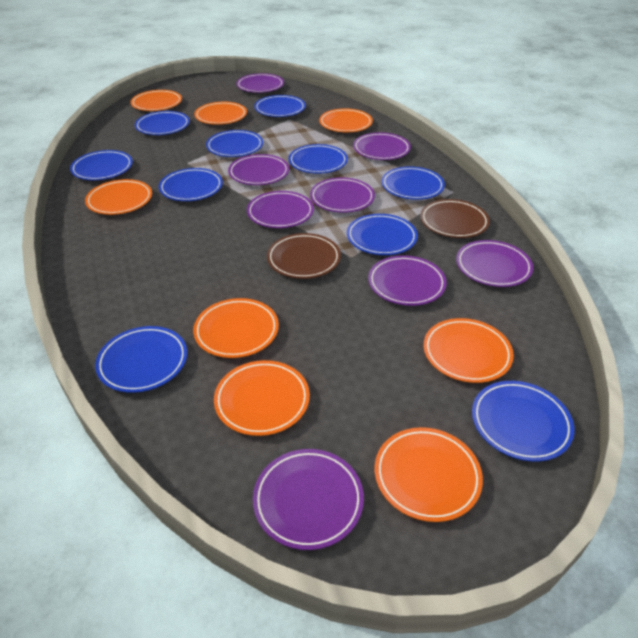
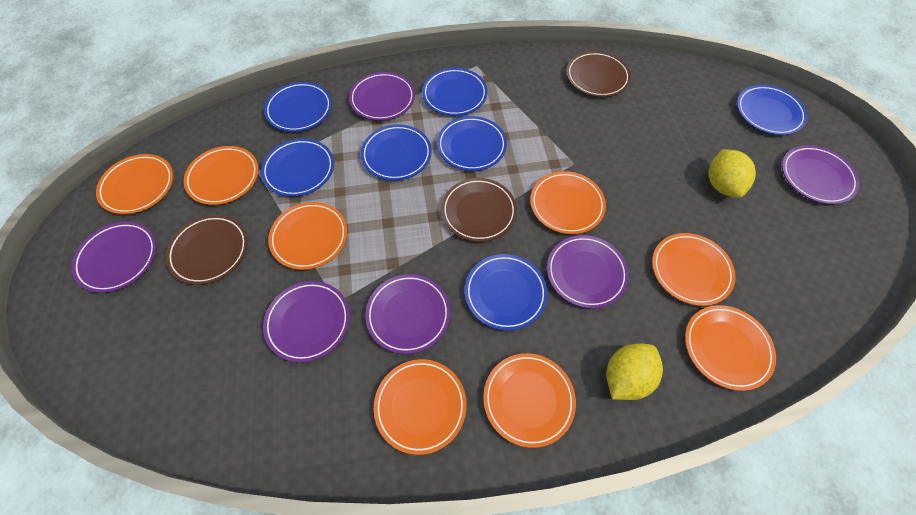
blue plate: 10 -> 7
brown plate: 2 -> 3
purple plate: 8 -> 6
yellow lemon: 0 -> 2

